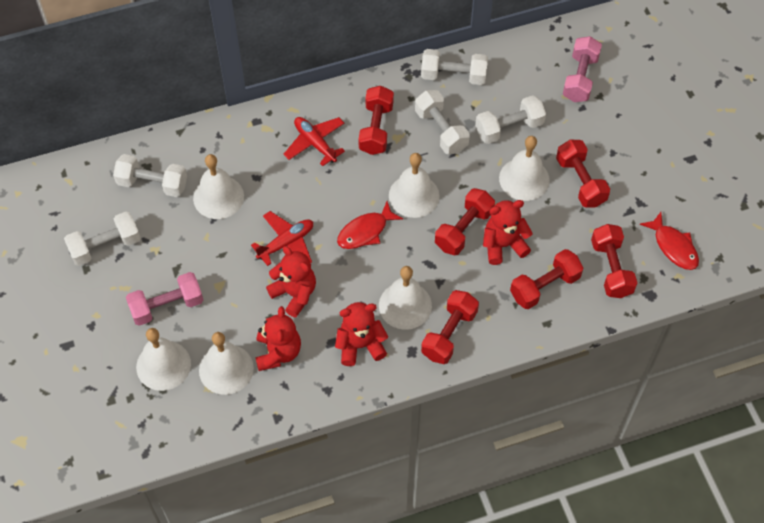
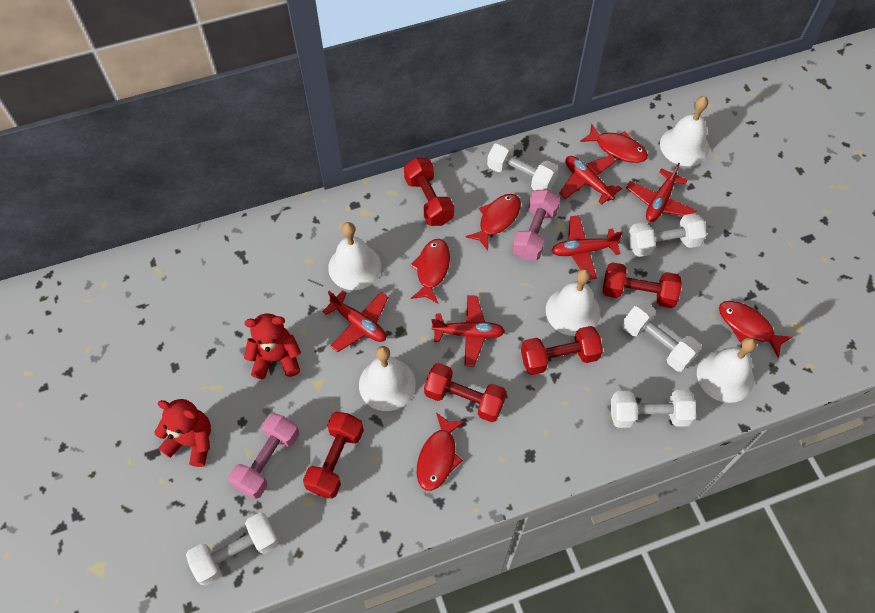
red dumbbell: 6 -> 5
red fish: 2 -> 5
red plane: 2 -> 5
red teddy bear: 4 -> 2
white bell: 6 -> 5

